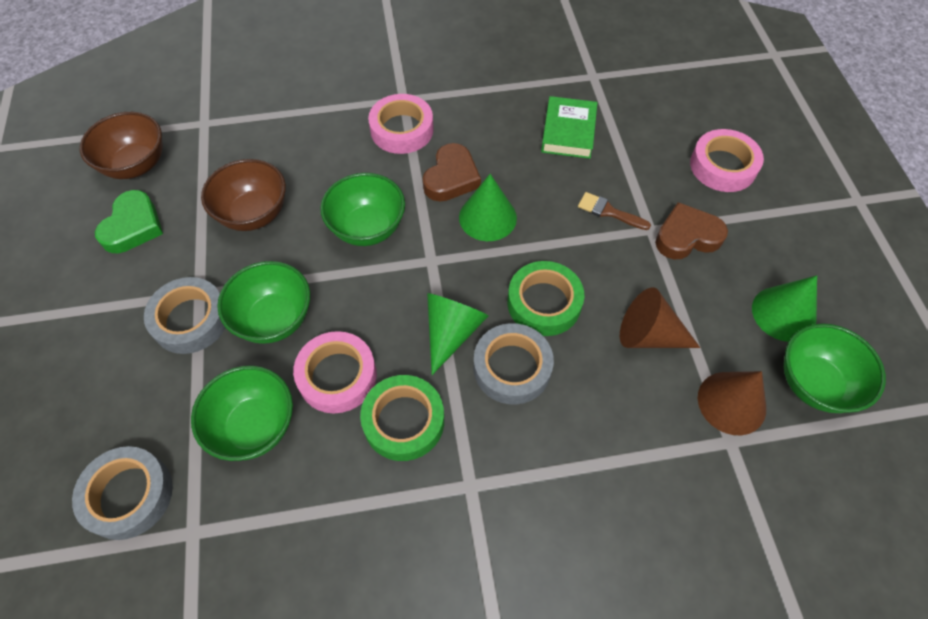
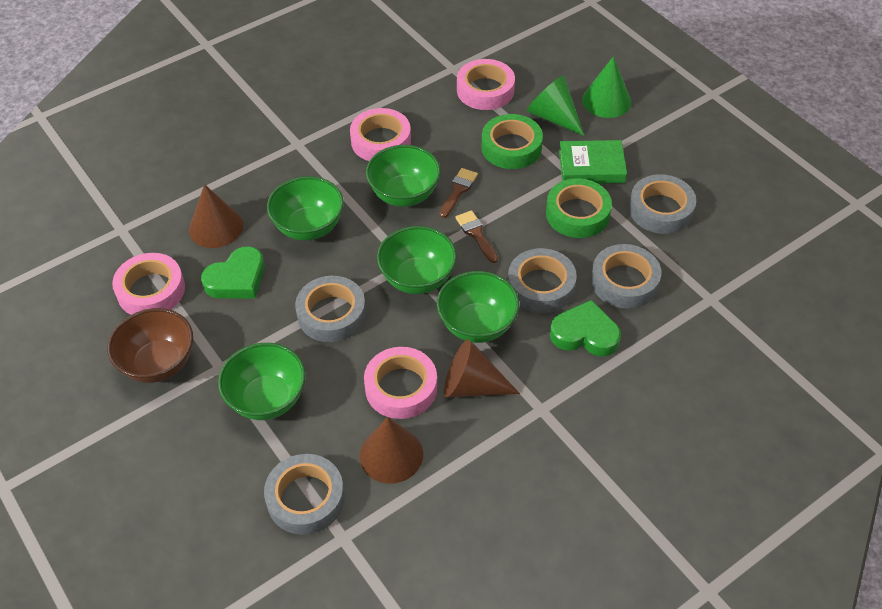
brown bowl: 2 -> 1
brown brush: 1 -> 2
brown cone: 2 -> 3
brown heart: 2 -> 0
green bowl: 4 -> 5
green cone: 3 -> 2
green heart: 1 -> 2
grey tape: 3 -> 5
pink tape: 3 -> 4

